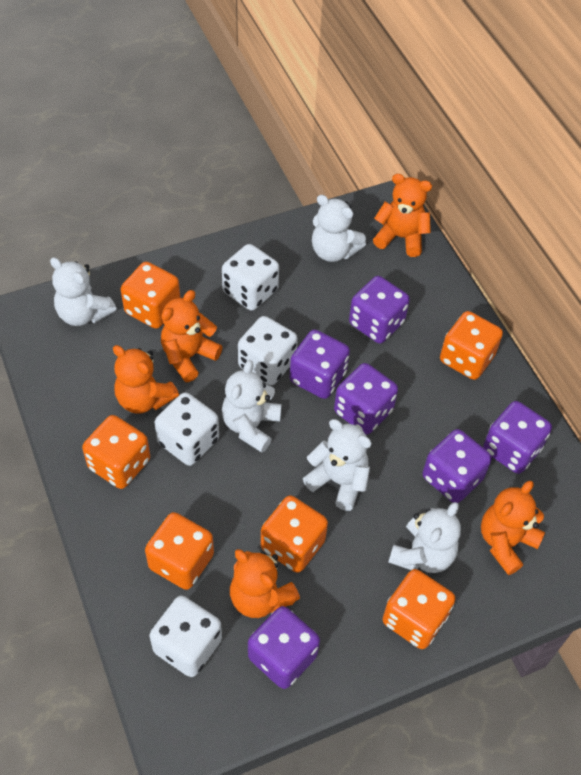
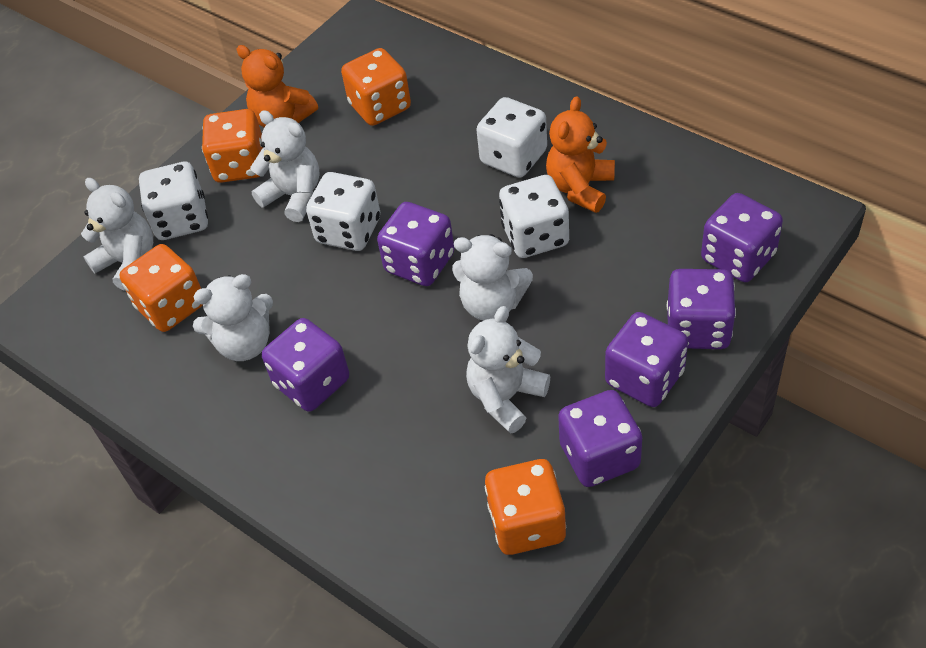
orange dice: 6 -> 4
orange teddy bear: 5 -> 2

